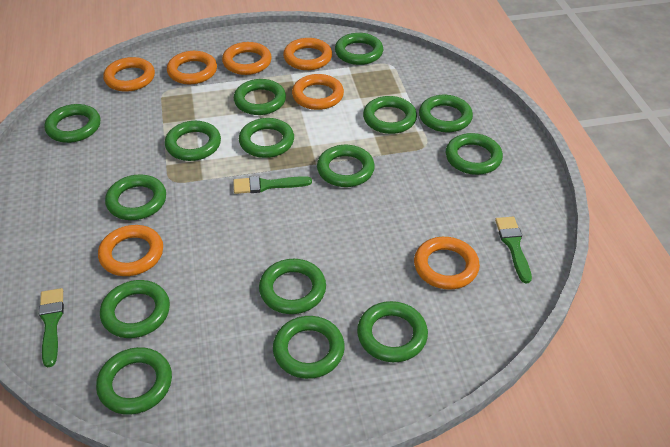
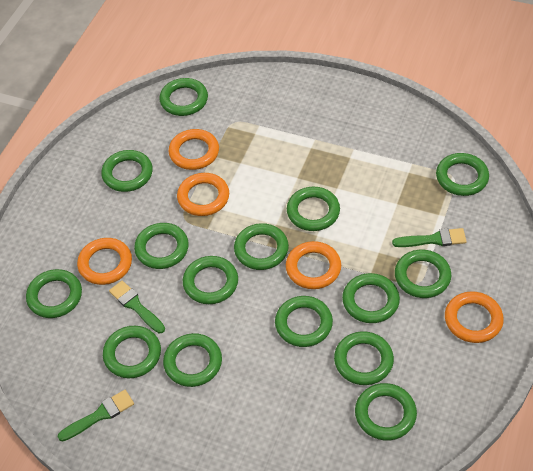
orange ring: 7 -> 5

